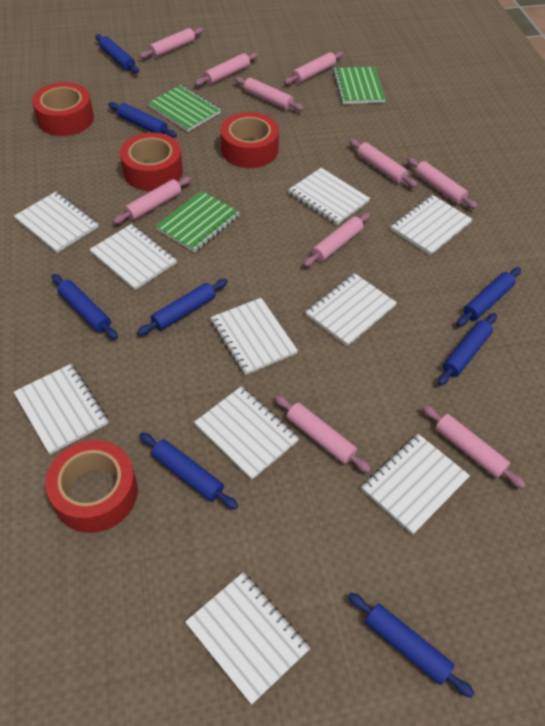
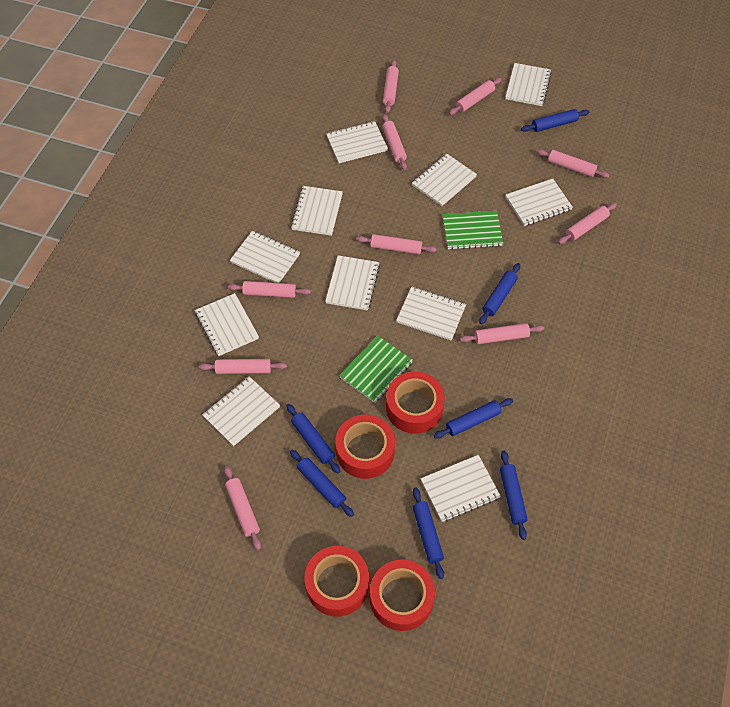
blue rolling pin: 8 -> 7
green notebook: 3 -> 2
white notebook: 10 -> 11

